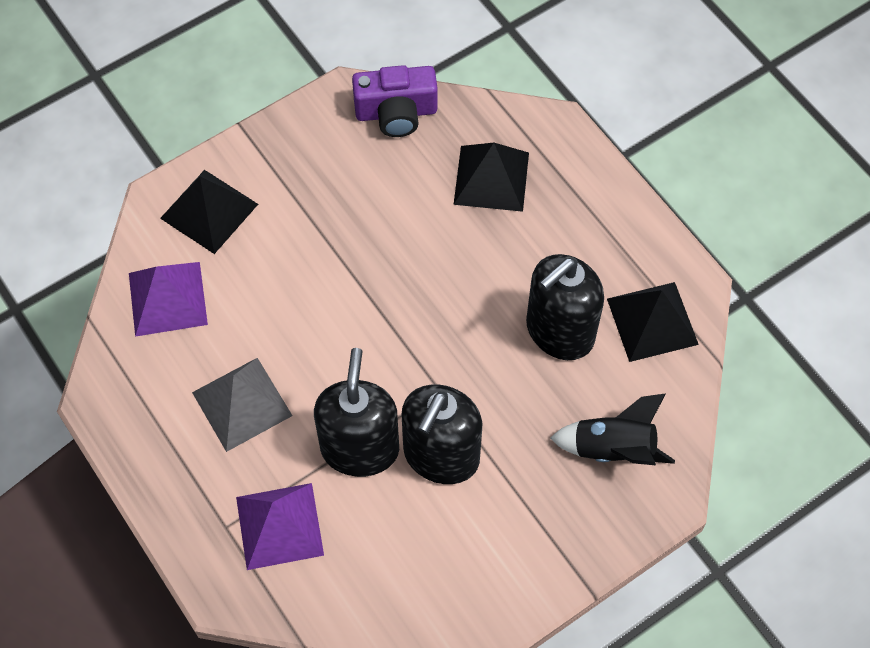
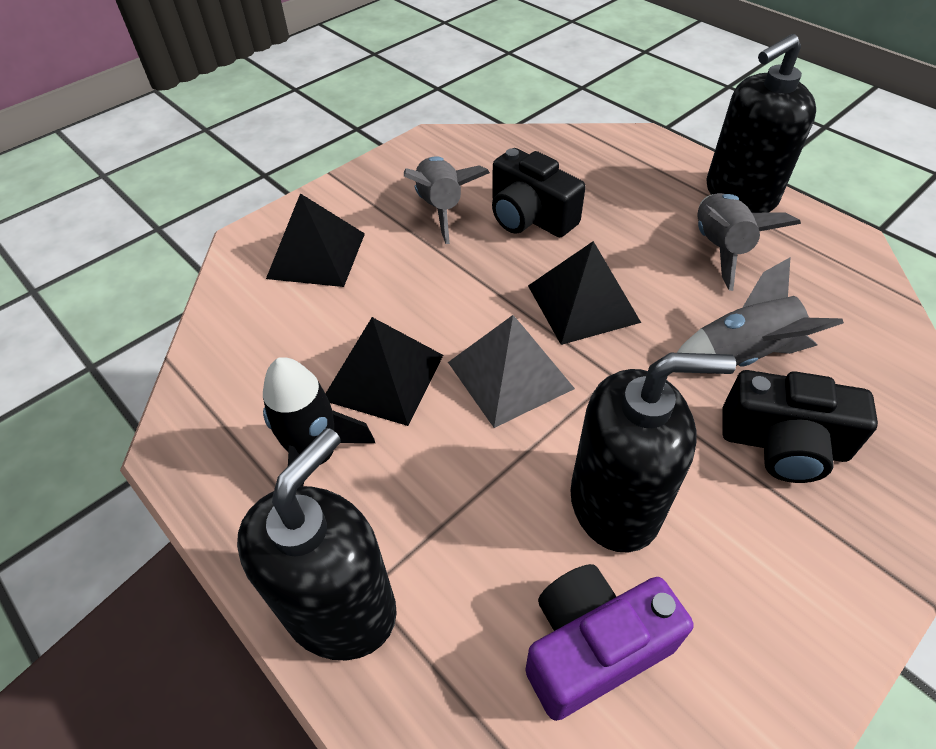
black camera: 0 -> 2
grey rocket: 0 -> 3
purple pyramid: 2 -> 0

